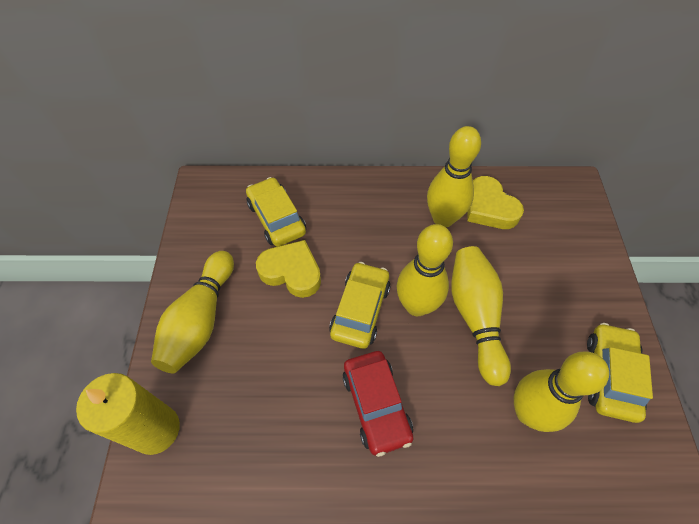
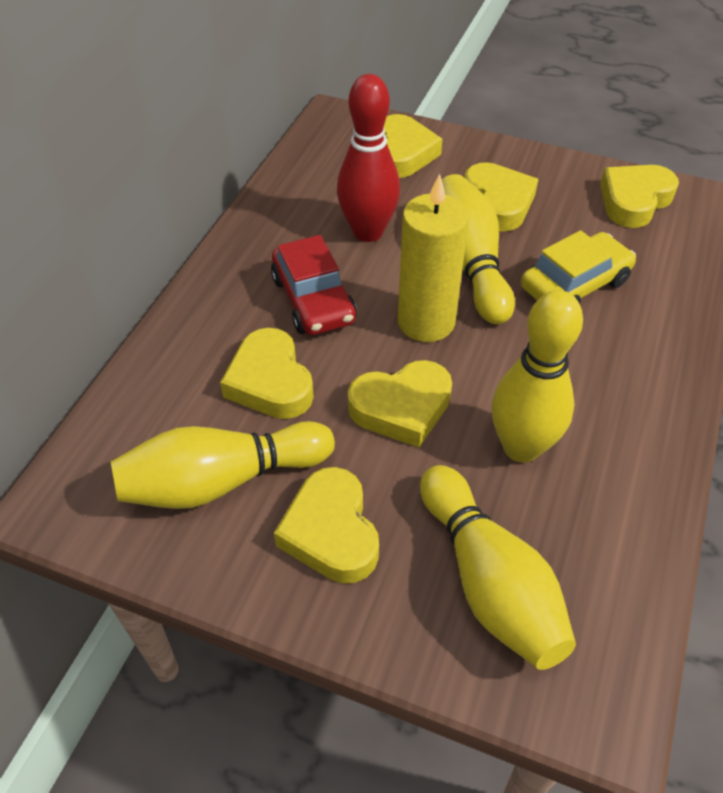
red bowling pin: 0 -> 1
yellow bowling pin: 5 -> 4
yellow car: 3 -> 1
yellow heart: 2 -> 6

